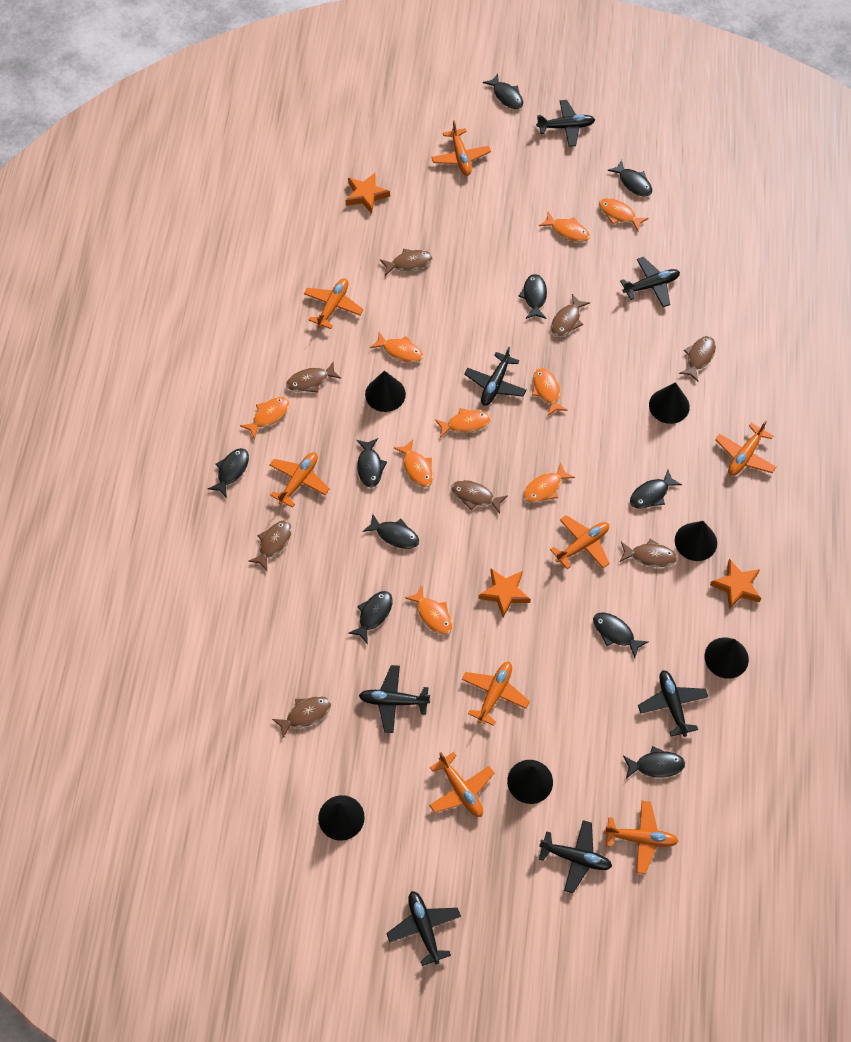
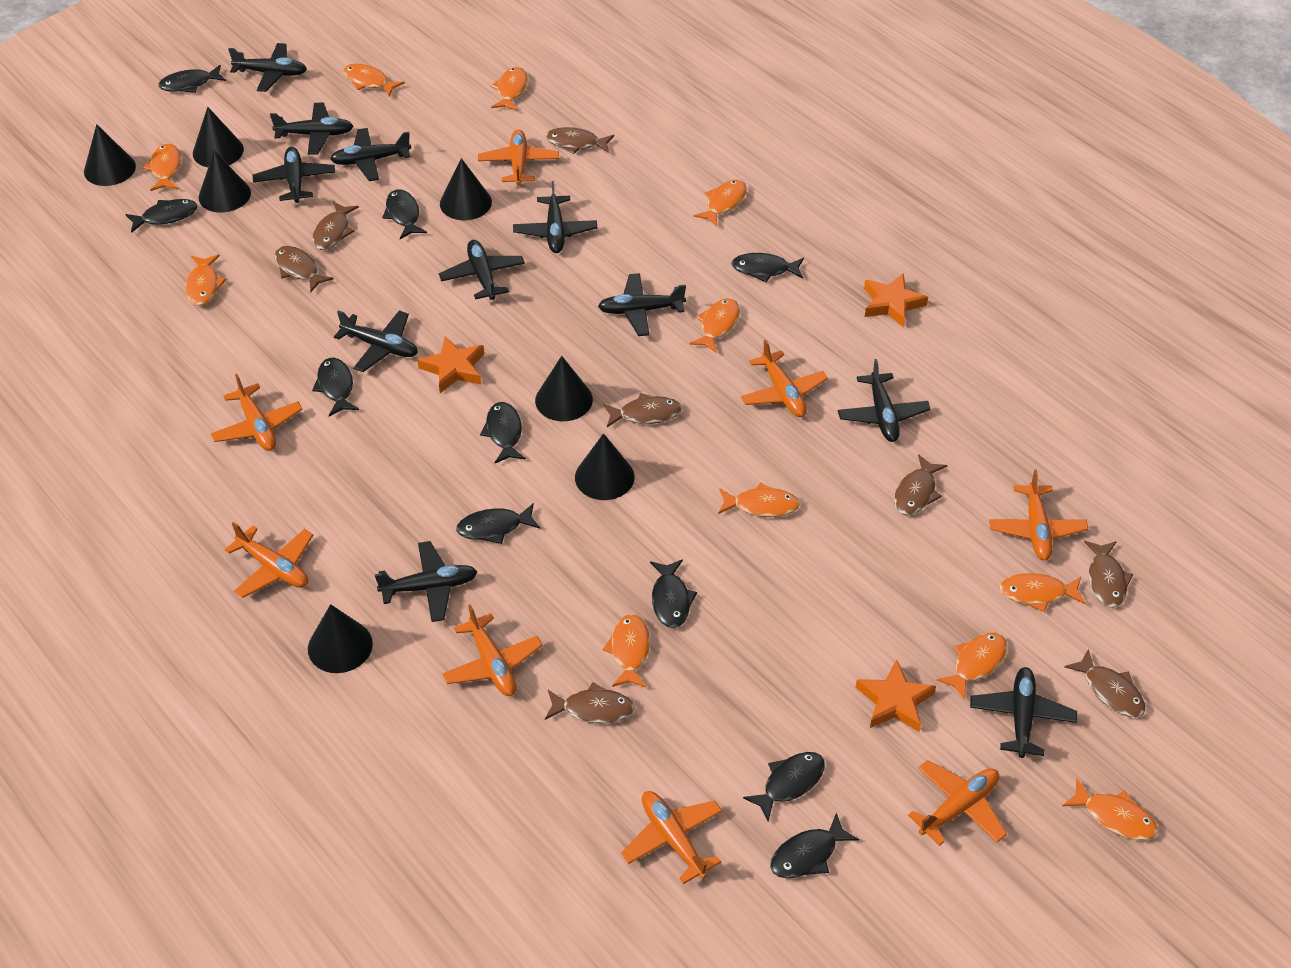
black cone: 6 -> 7
black plane: 7 -> 11
orange fish: 9 -> 11

